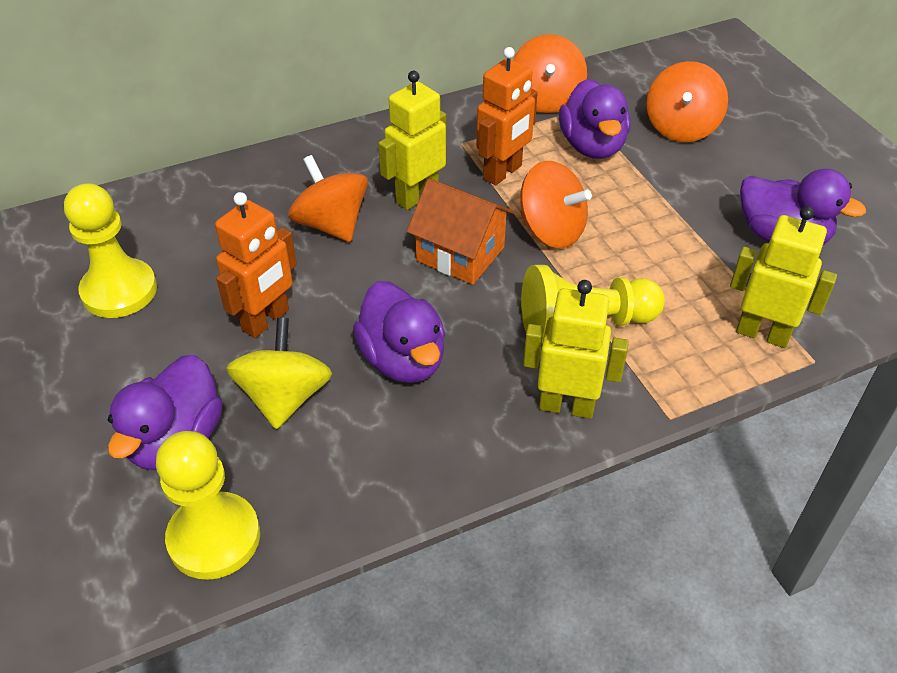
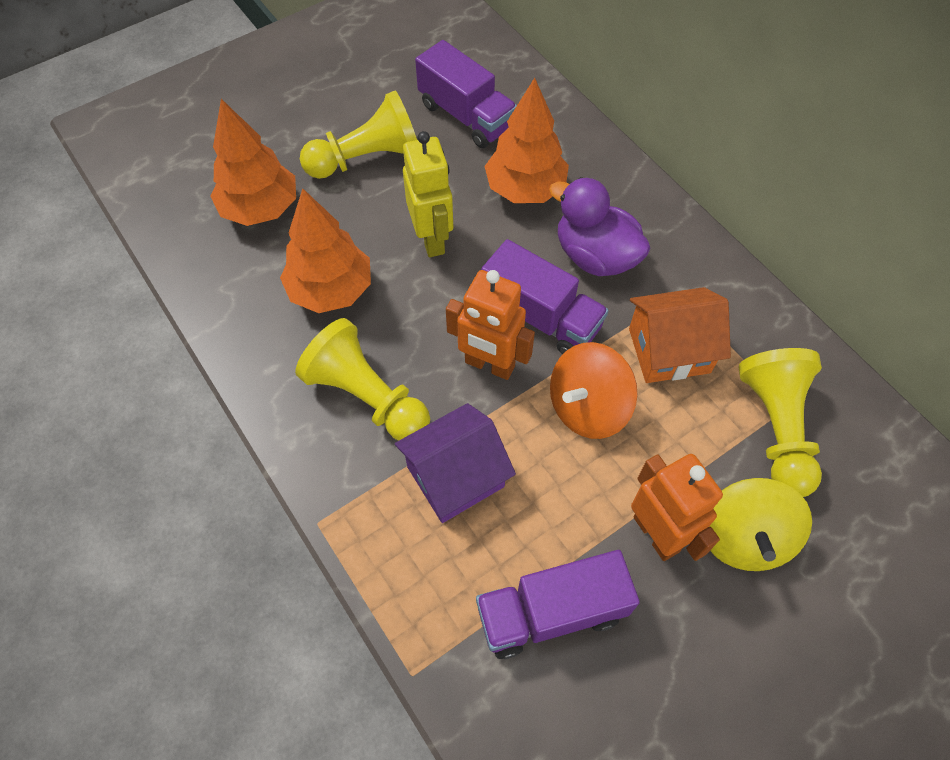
orange spinning top: 4 -> 1
orange tree: 0 -> 3
purple duck: 4 -> 1
purple house: 0 -> 1
purple truck: 0 -> 3
yellow robot: 3 -> 1

